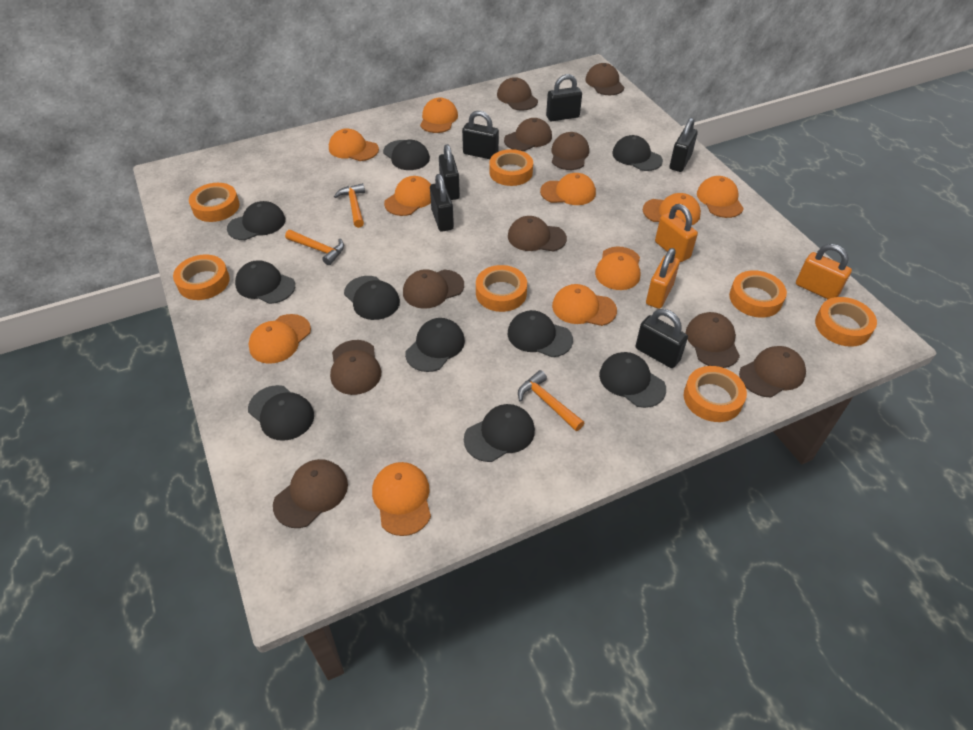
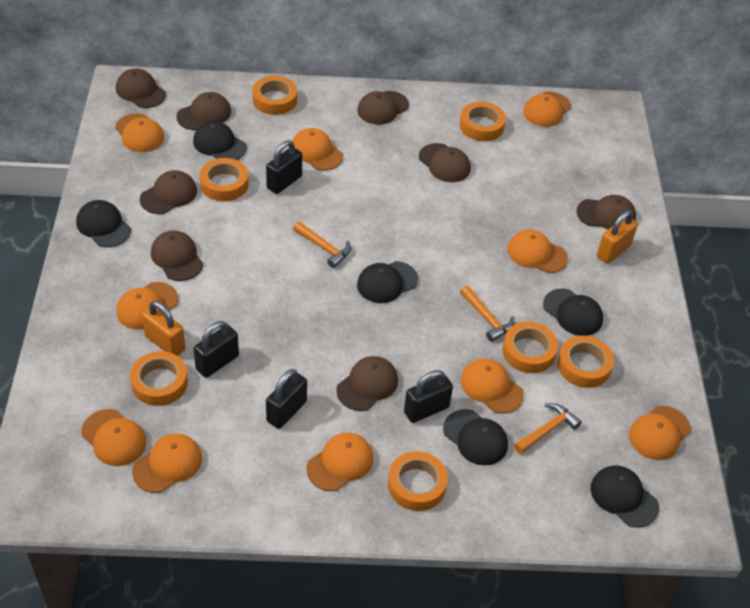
black cap: 10 -> 6
black padlock: 6 -> 4
brown cap: 10 -> 8
orange padlock: 3 -> 2

